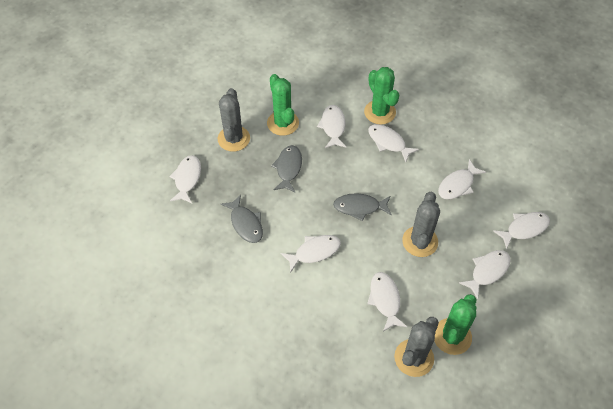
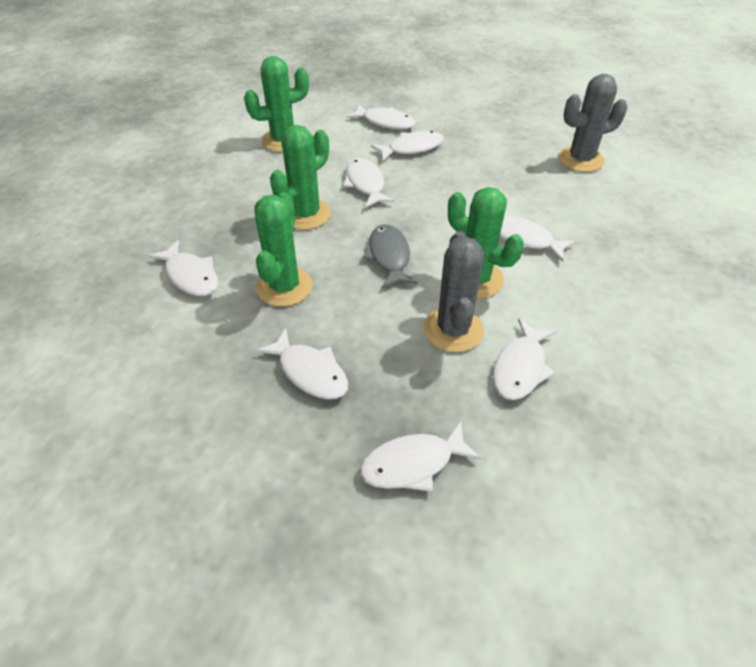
green cactus: 3 -> 4
grey cactus: 3 -> 2
grey fish: 3 -> 1

